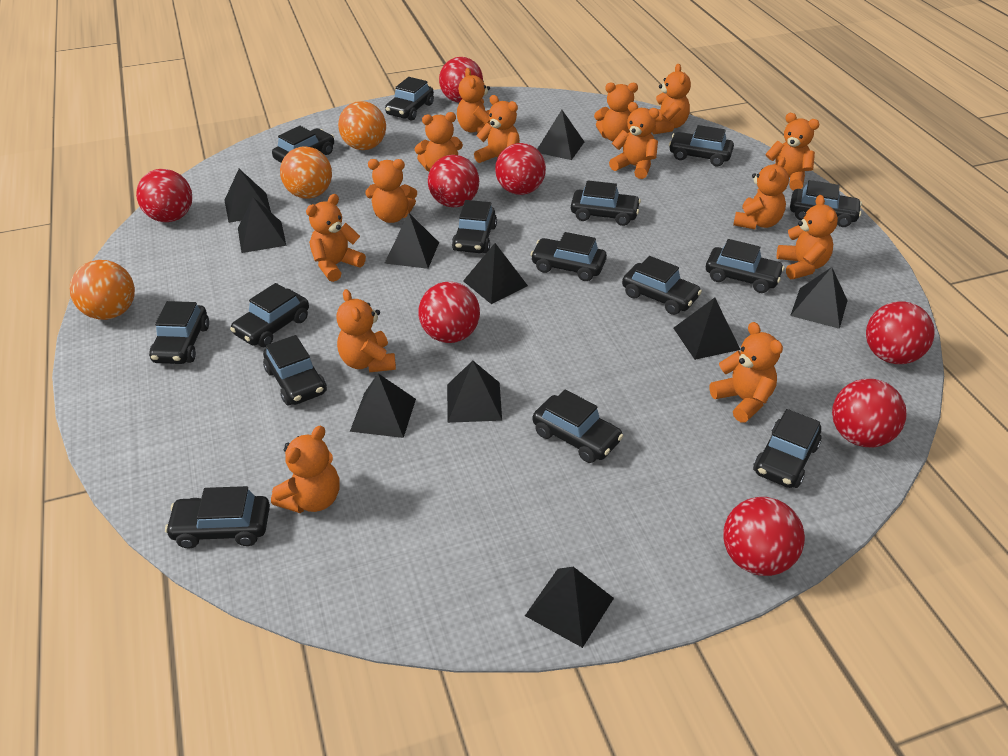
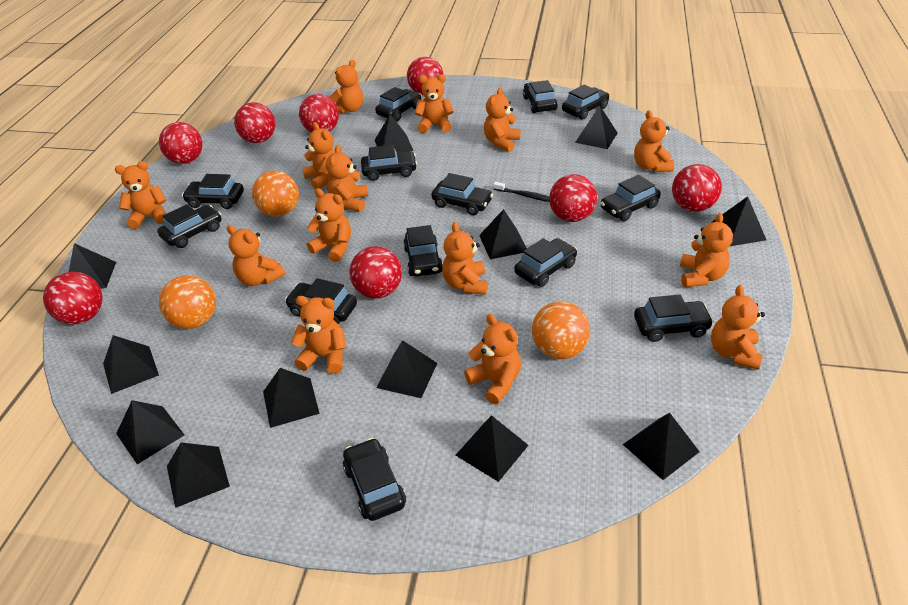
black car: 15 -> 13
black pyramid: 10 -> 12
black toothbrush: 0 -> 1

